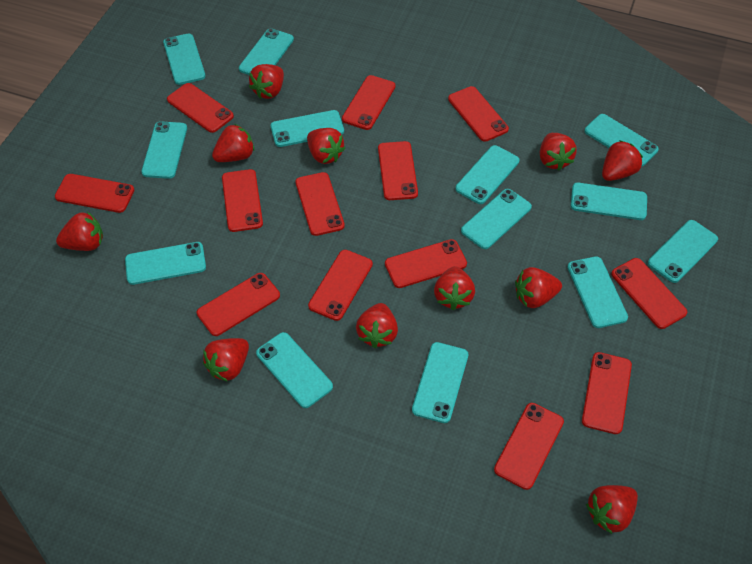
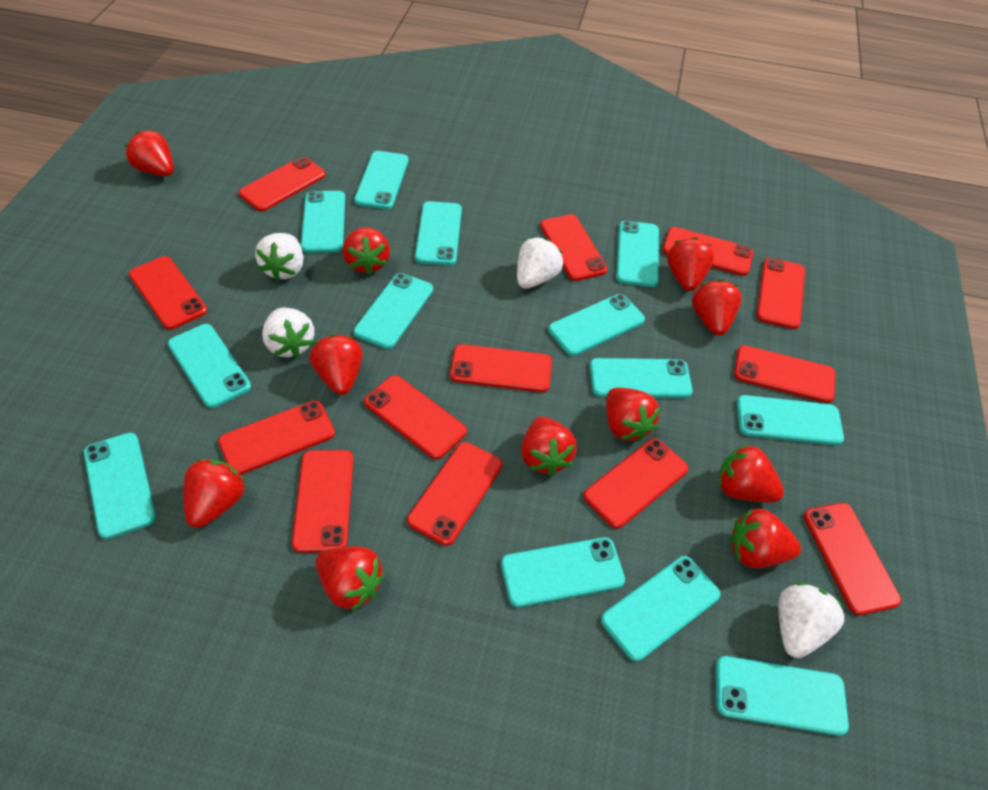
white strawberry: 0 -> 4

